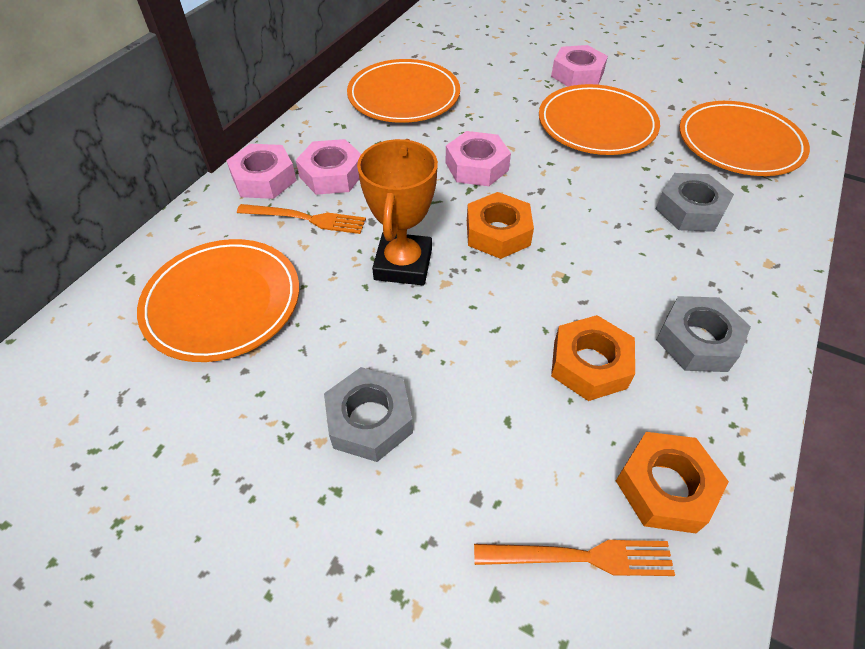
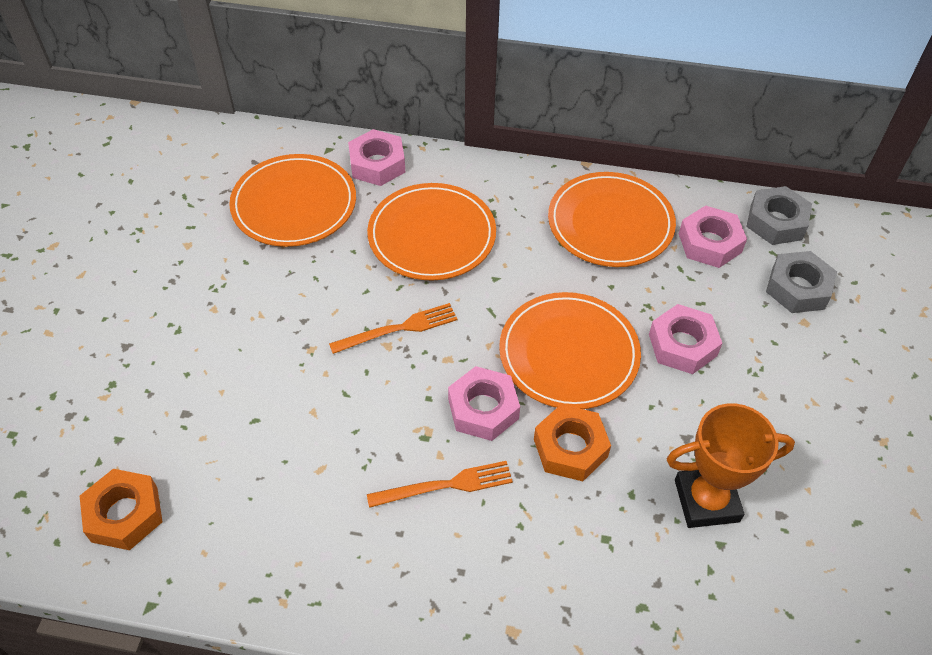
grey nut: 3 -> 2
orange nut: 3 -> 2

